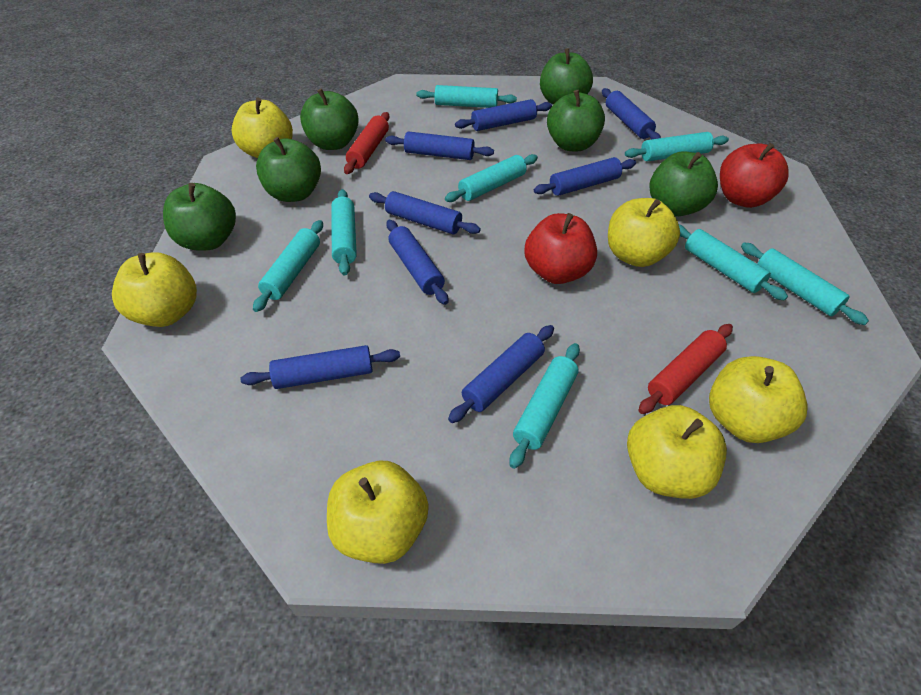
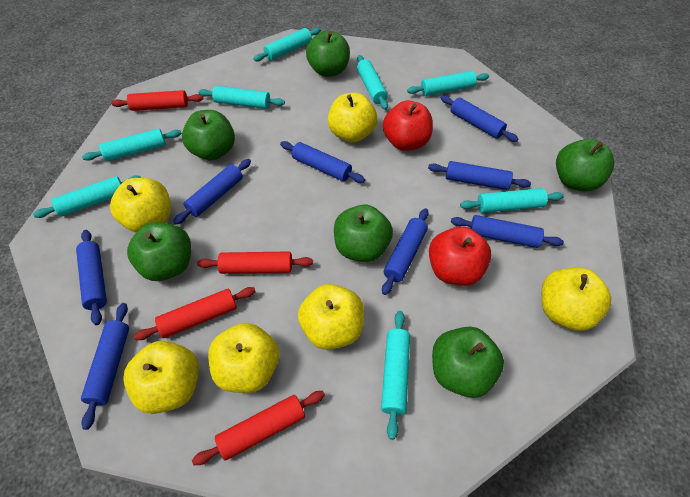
red rolling pin: 2 -> 4

